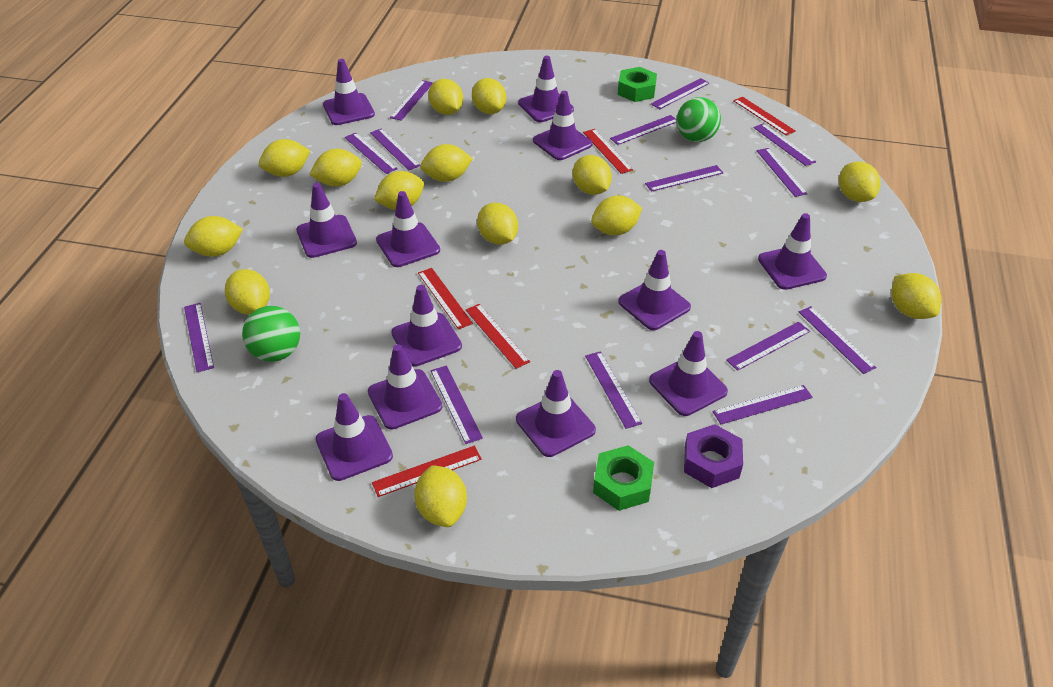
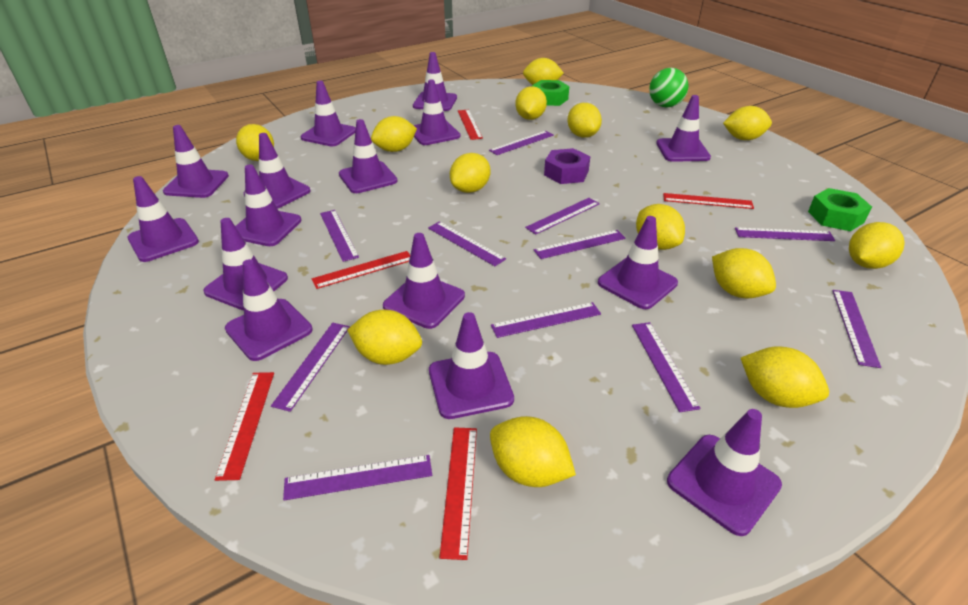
green ball: 2 -> 1
purple ruler: 14 -> 11
purple traffic cone: 12 -> 15
yellow lemon: 14 -> 13

